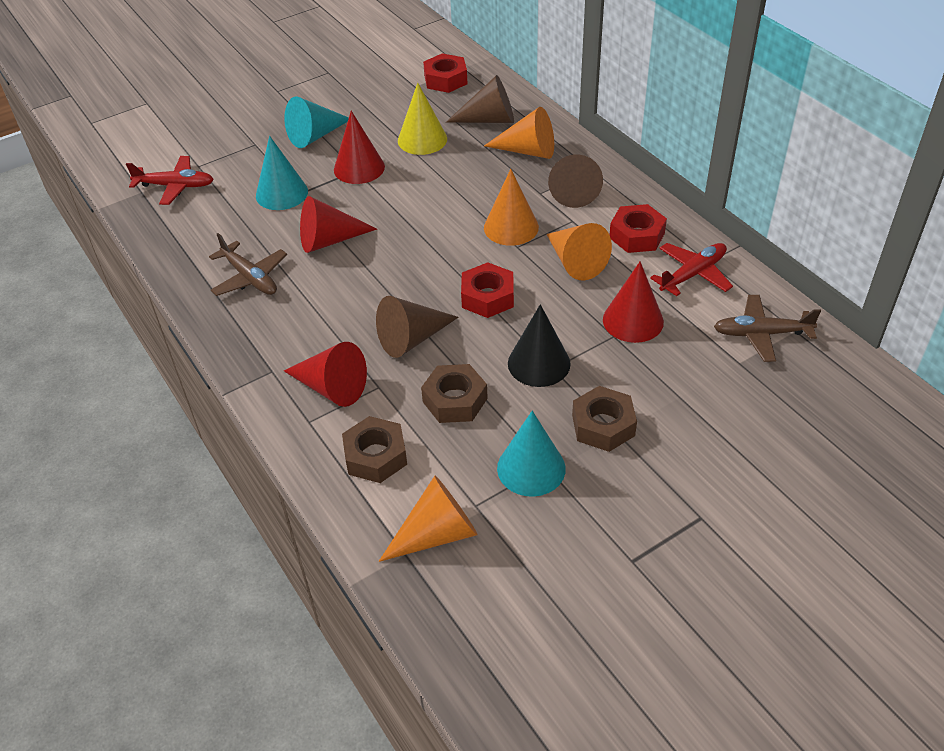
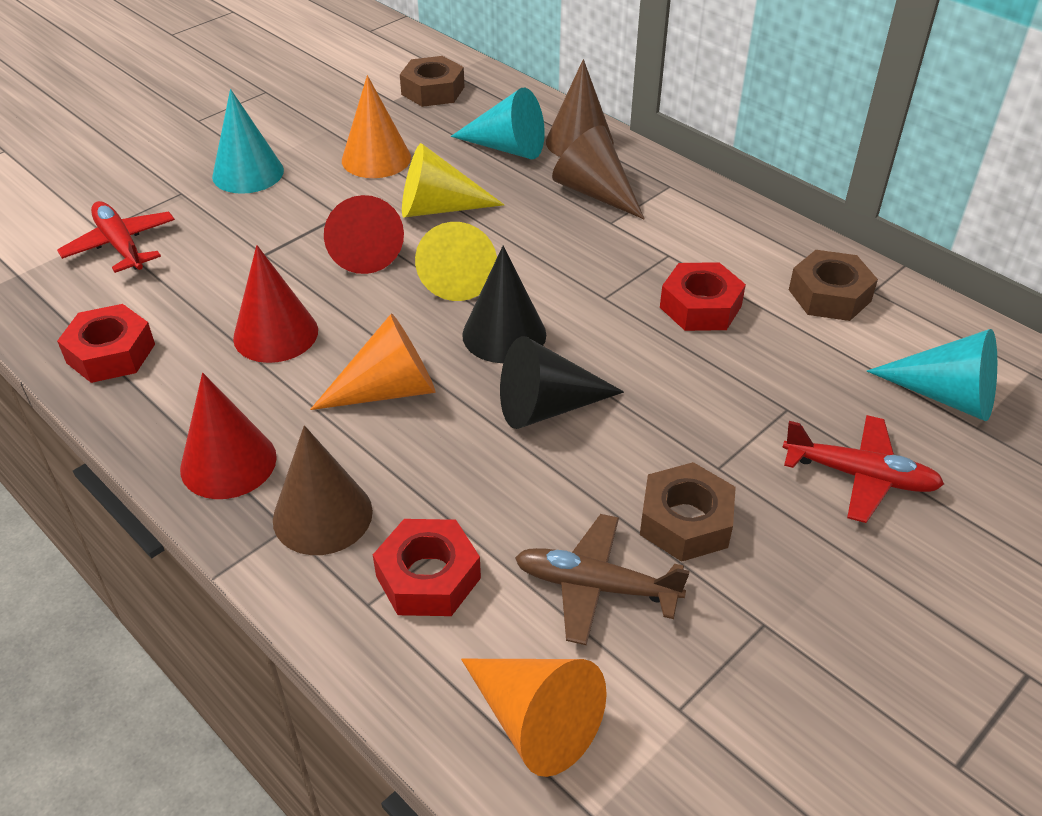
black cone: 1 -> 2
brown plane: 2 -> 1
orange cone: 4 -> 3
red cone: 4 -> 3
yellow cone: 1 -> 2

